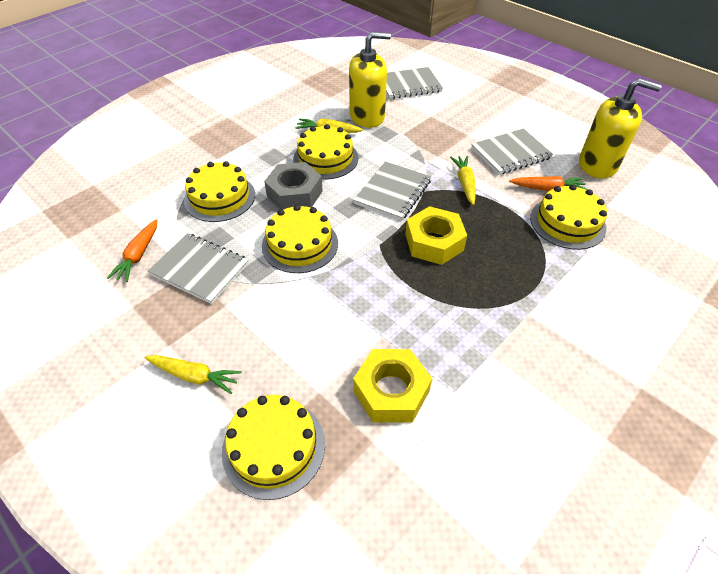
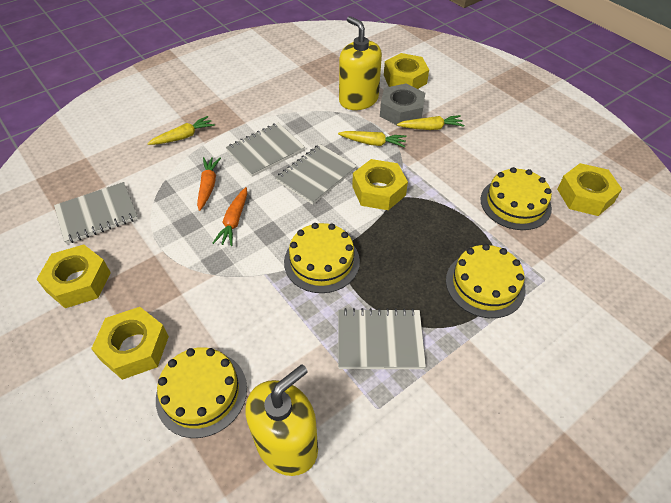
yellow cake: 5 -> 4
yellow nut: 2 -> 5

